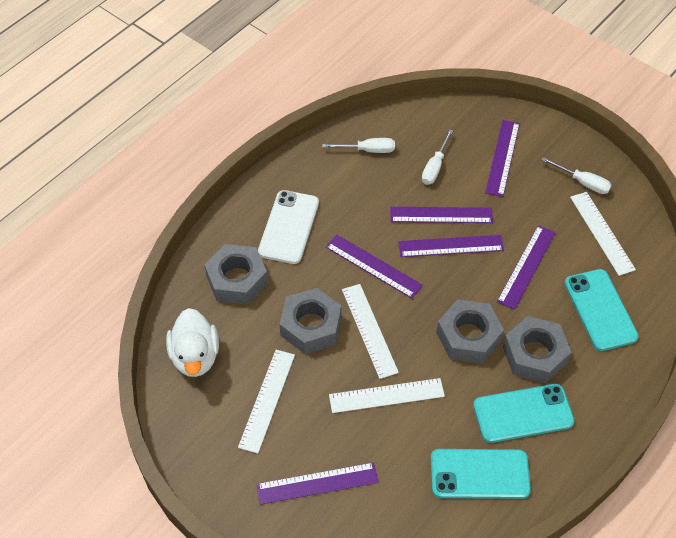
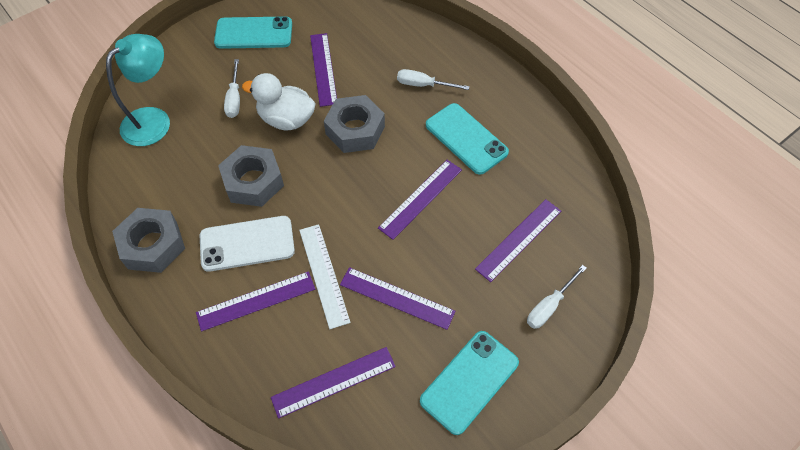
grey nut: 4 -> 3
turquoise lamp: 0 -> 1
white ruler: 4 -> 1

